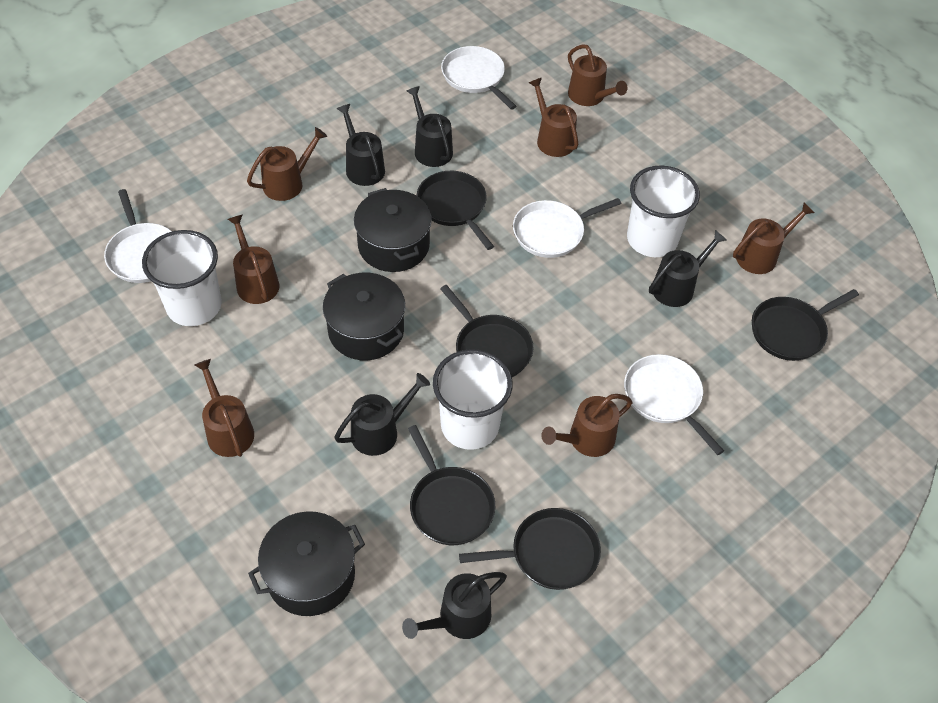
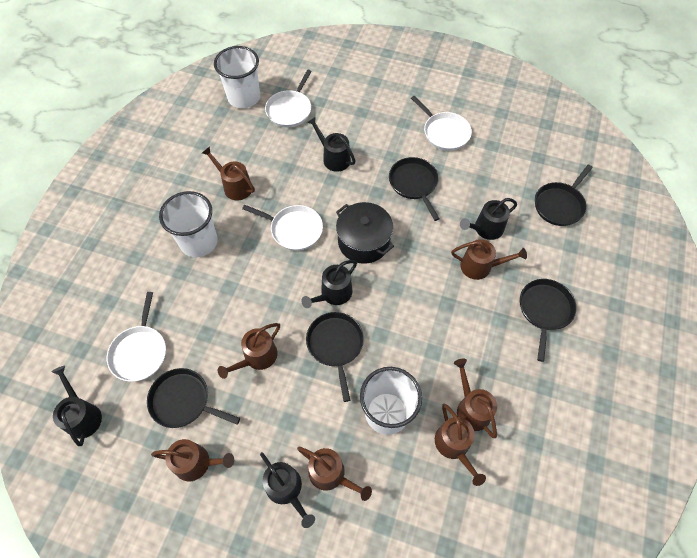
black pot: 3 -> 1

